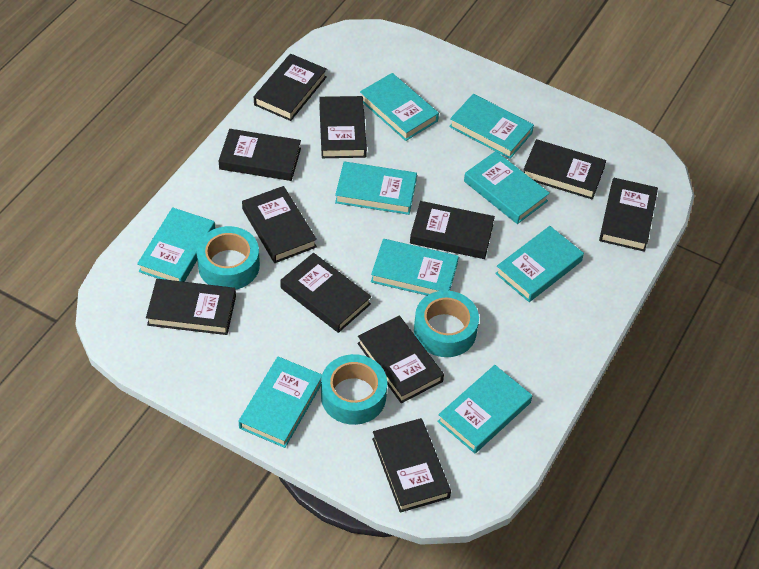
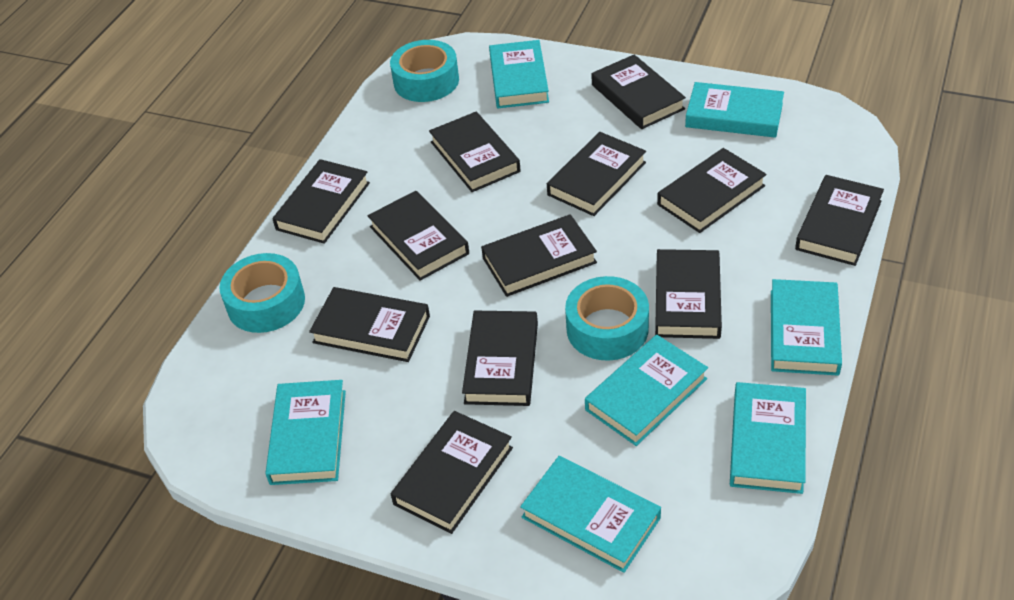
black book: 11 -> 12
turquoise book: 9 -> 7

